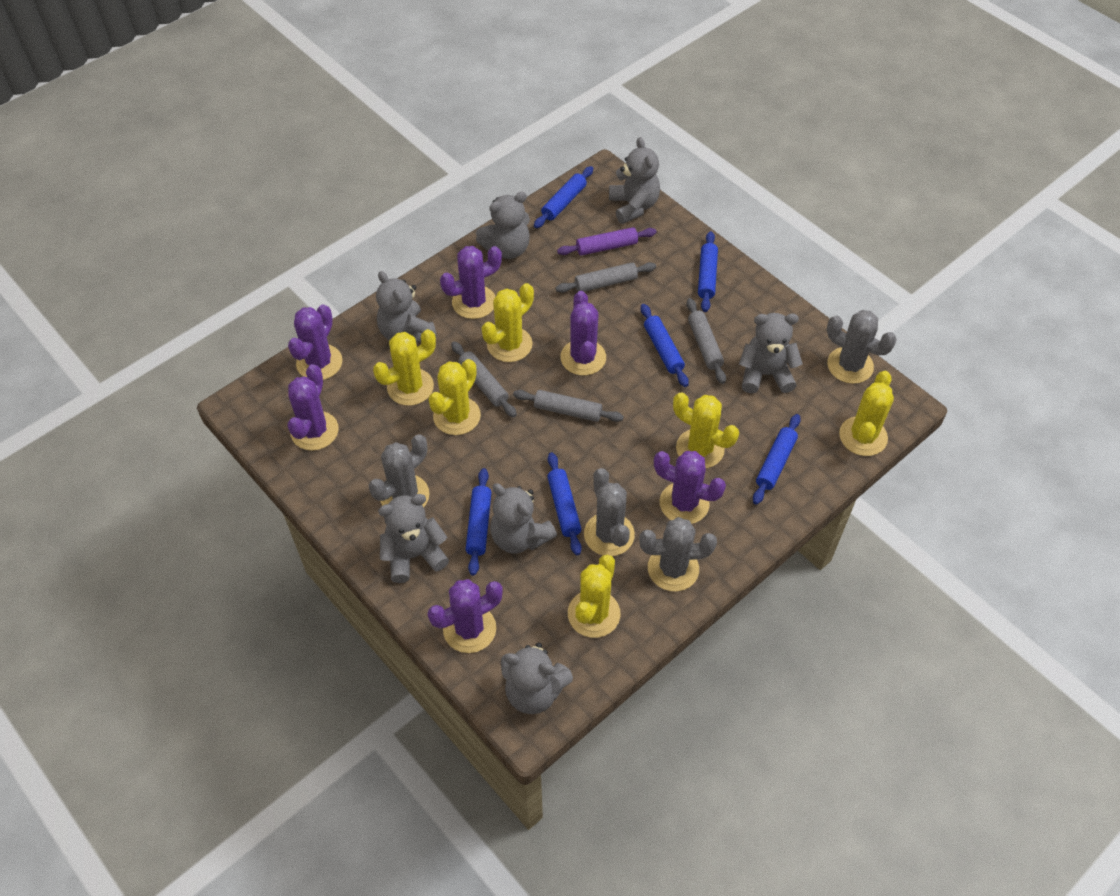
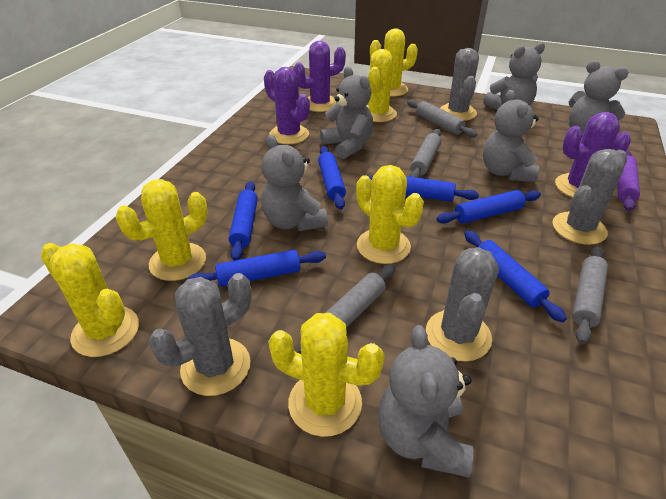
grey teddy bear: 7 -> 6
purple cactus: 6 -> 3

